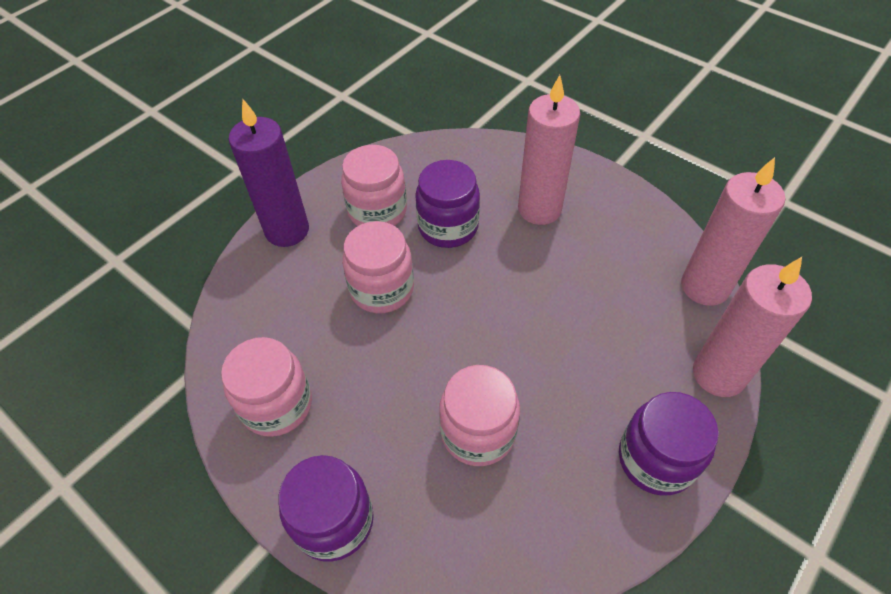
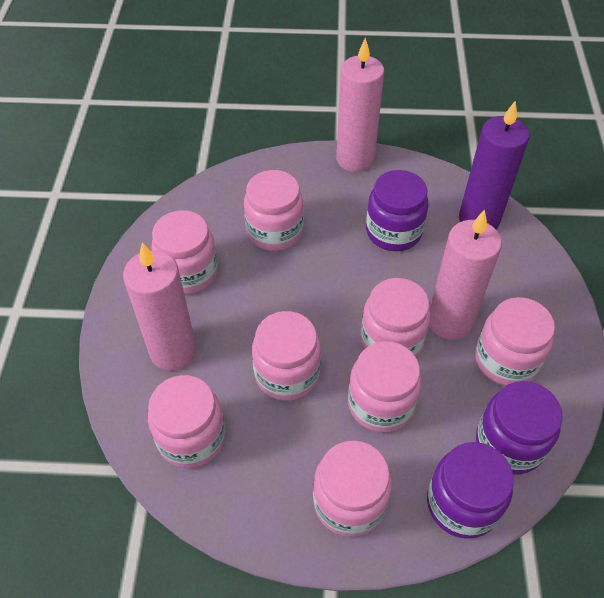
pink jar: 4 -> 8

